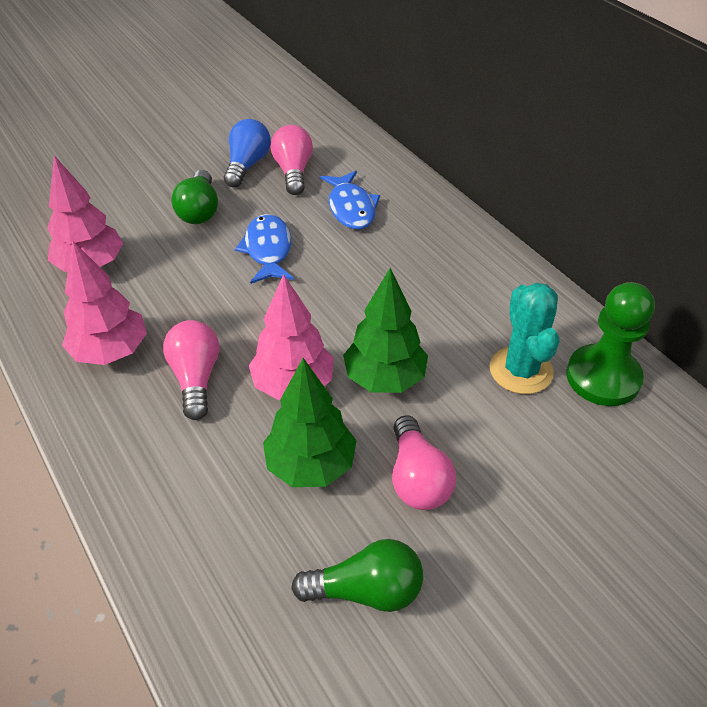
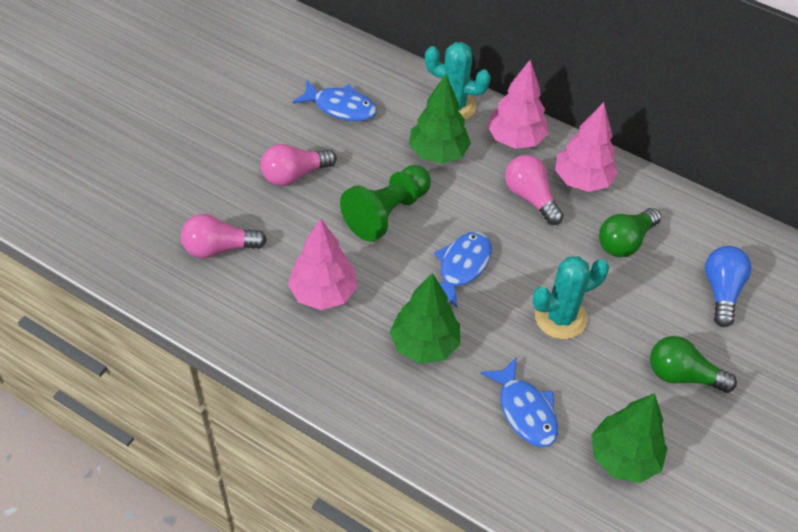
blue fish: 2 -> 3
green tree: 2 -> 3
turquoise cactus: 1 -> 2

